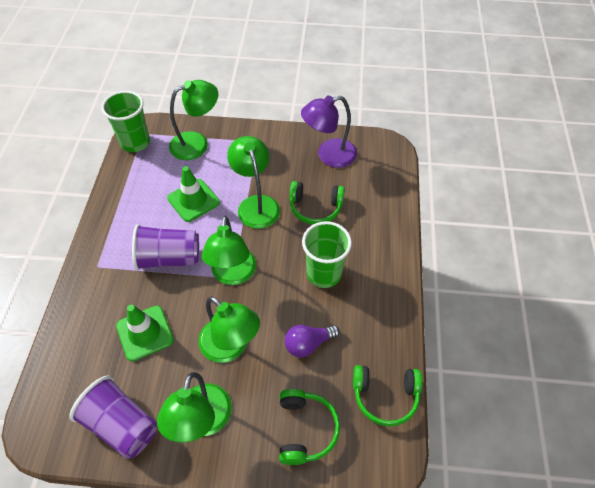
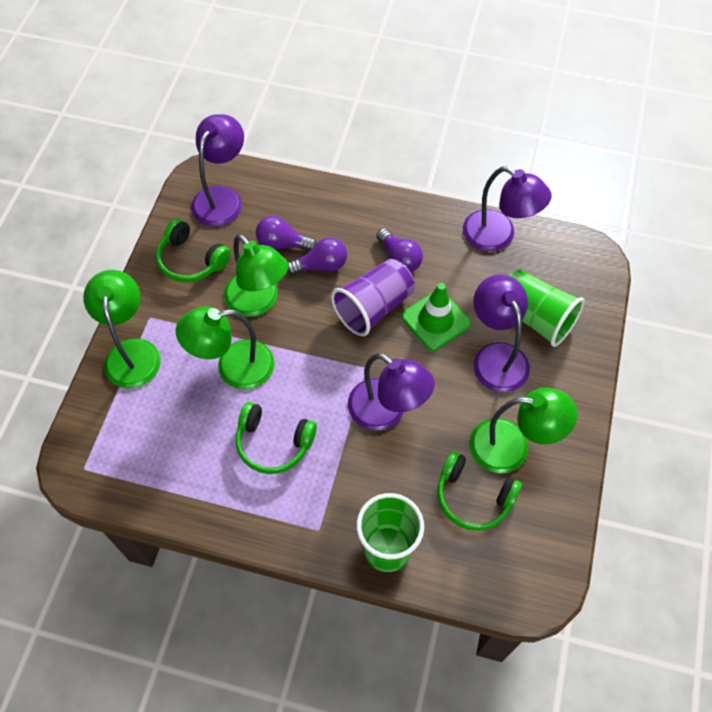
green lamp: 5 -> 4
green traffic cone: 2 -> 1
purple cup: 2 -> 1
purple lamp: 1 -> 4
purple light bulb: 1 -> 3

